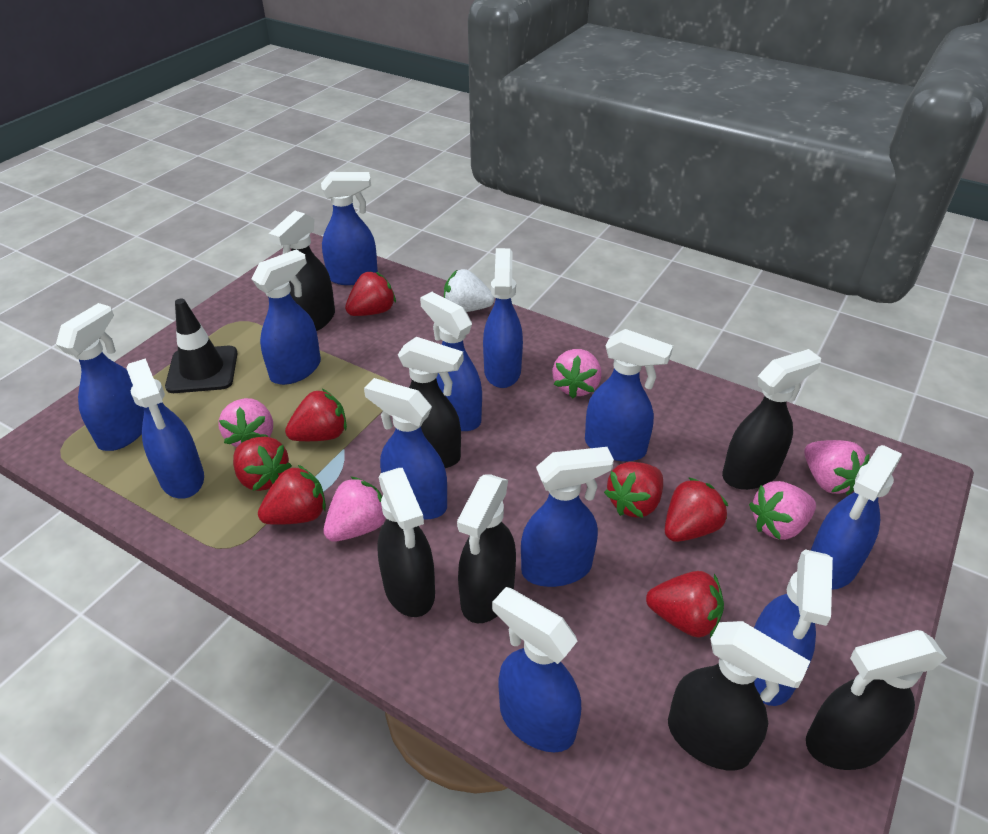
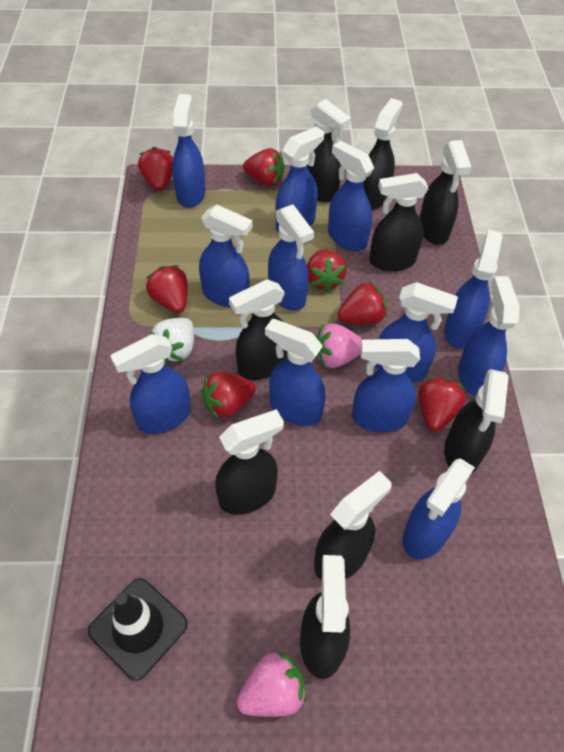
black spray bottle: 7 -> 9
pink strawberry: 5 -> 2

